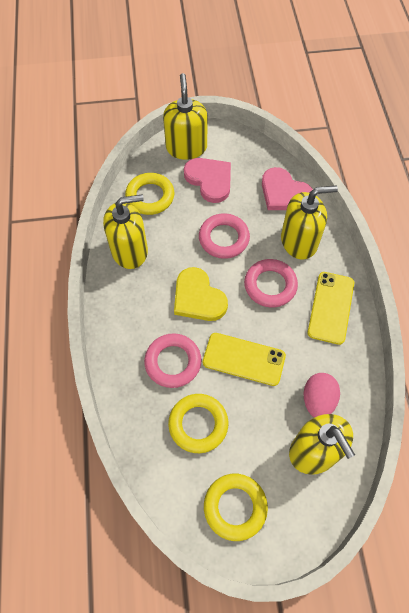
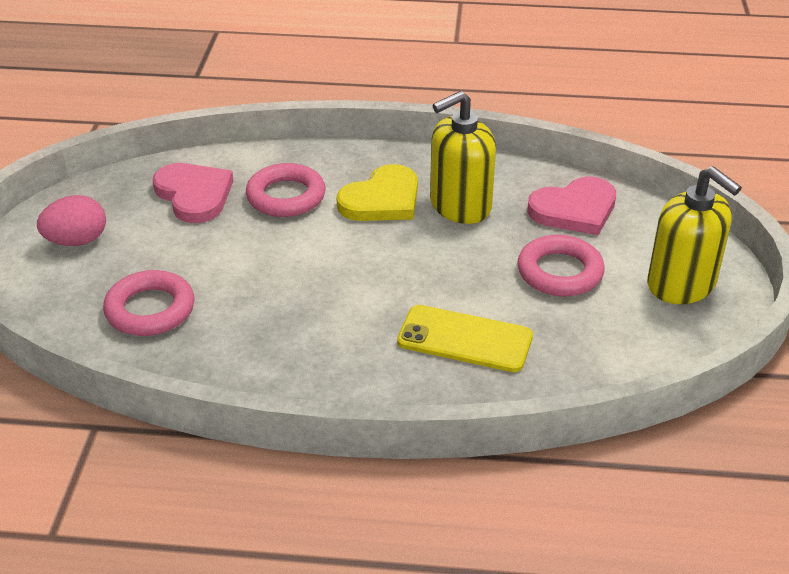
yellow phone: 2 -> 1
yellow ring: 3 -> 0
yellow soap dispenser: 4 -> 2

